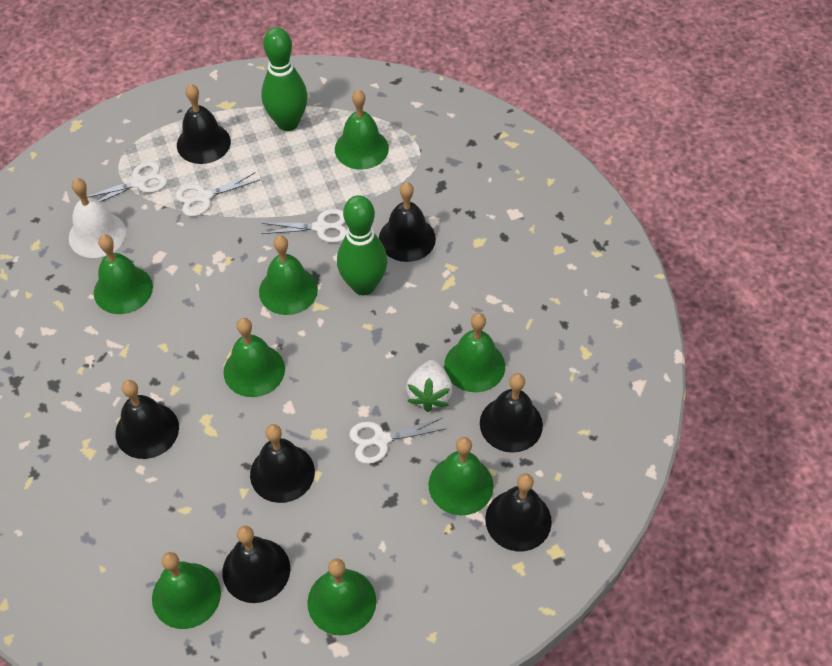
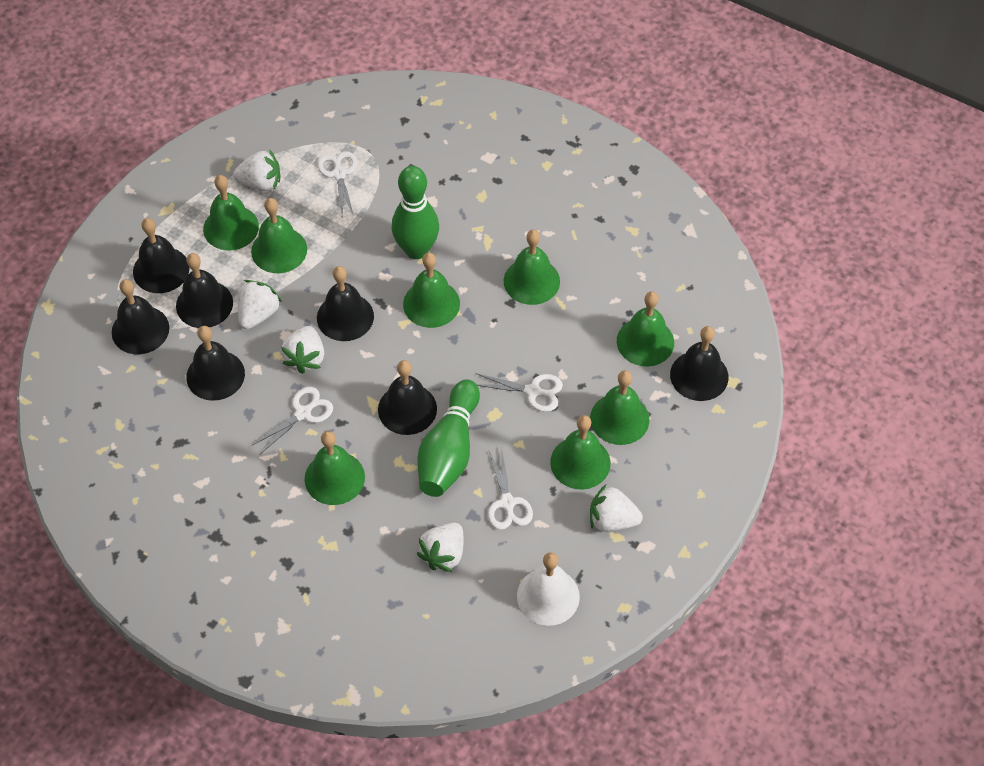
white strawberry: 1 -> 5

